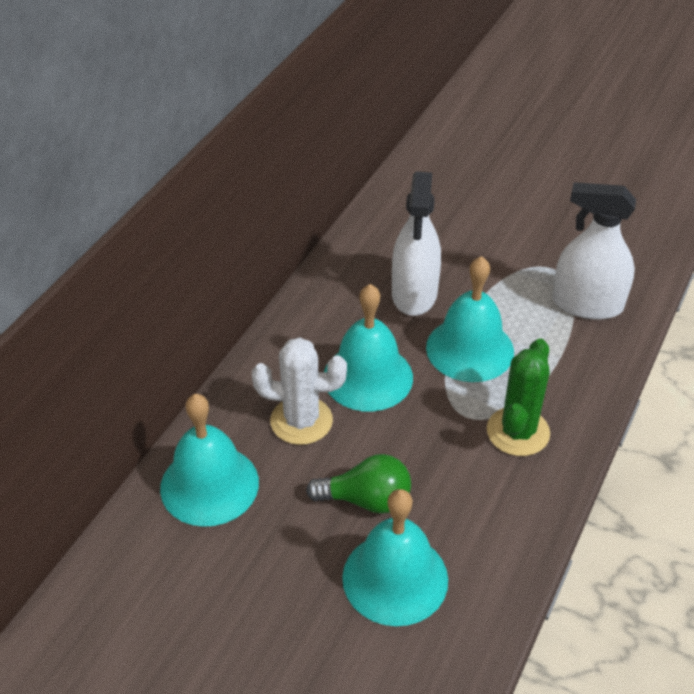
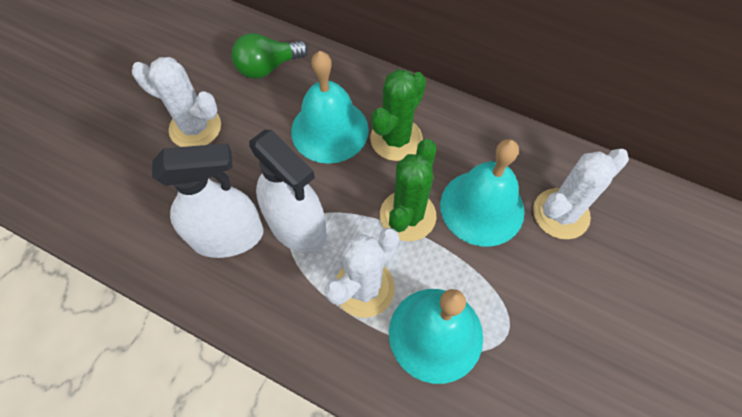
green cactus: 1 -> 2
turquoise bell: 4 -> 3
white cactus: 1 -> 3

